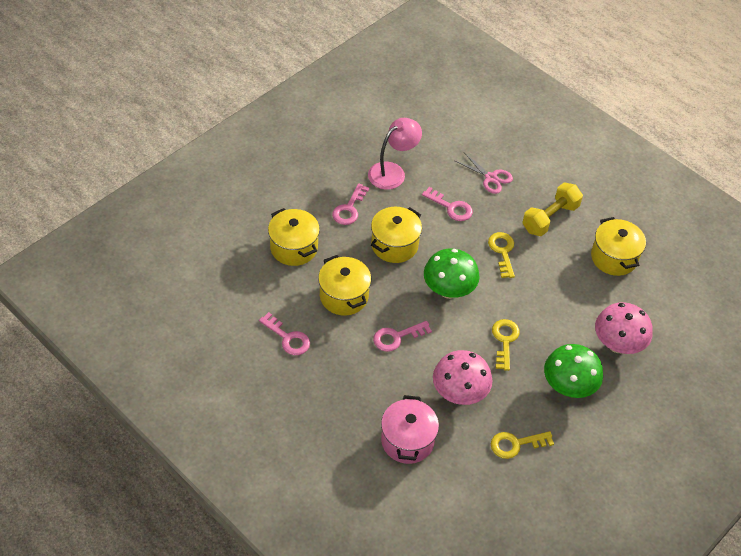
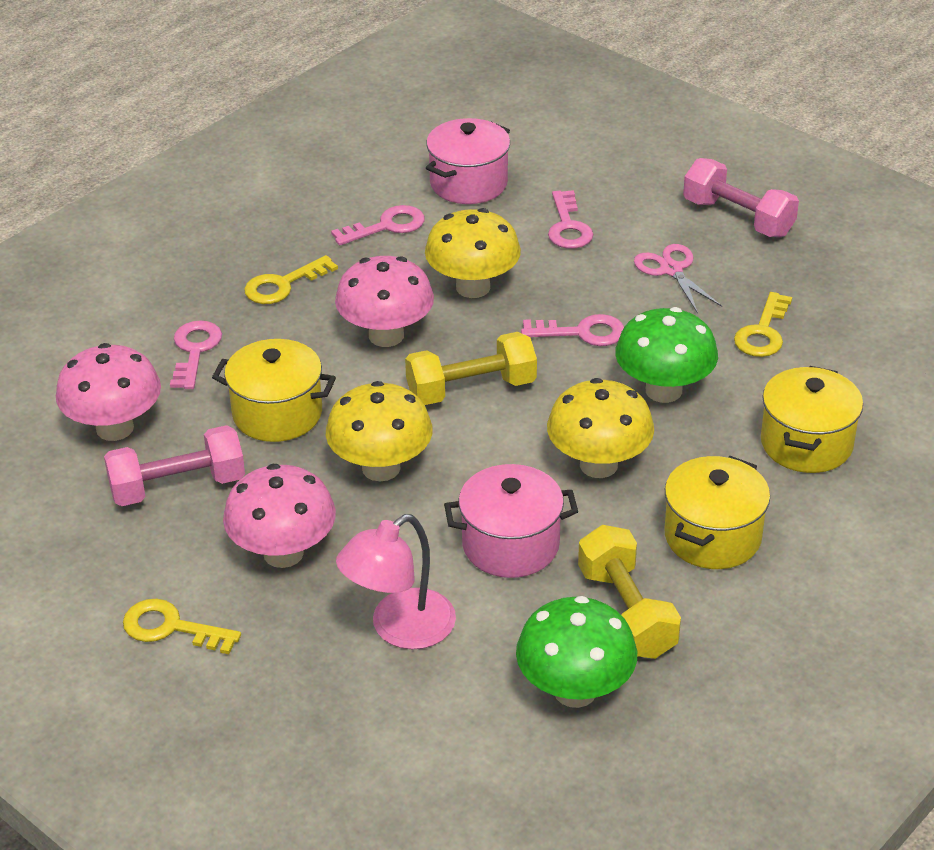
pink dumbbell: 0 -> 2
pink mushroom: 2 -> 3
pink pot: 1 -> 2
yellow dumbbell: 1 -> 2
yellow mushroom: 0 -> 3
yellow pot: 4 -> 3

